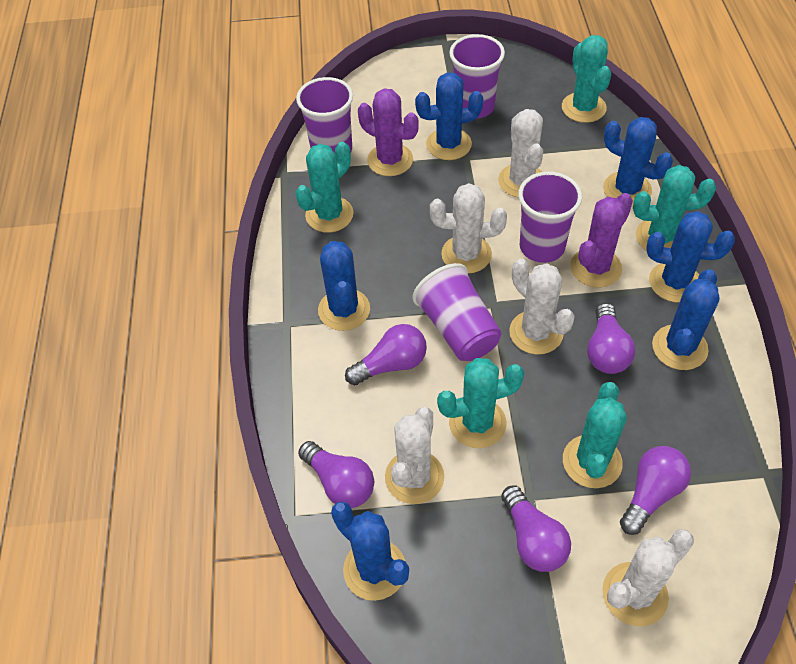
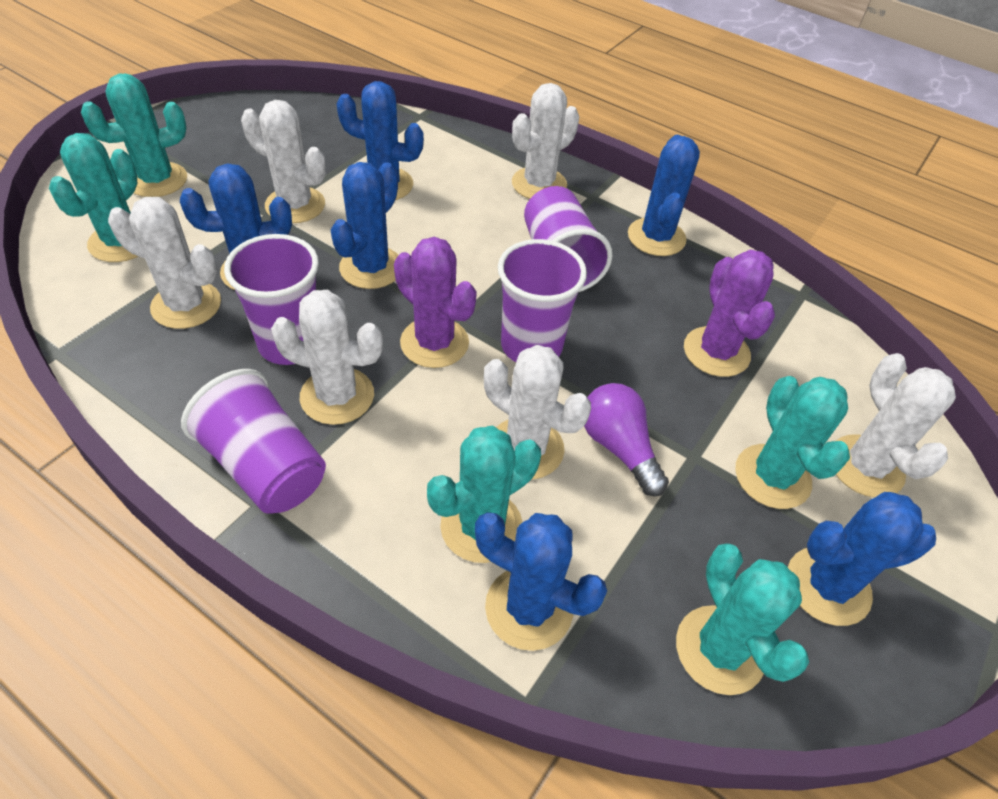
purple light bulb: 5 -> 1
white cactus: 5 -> 6

